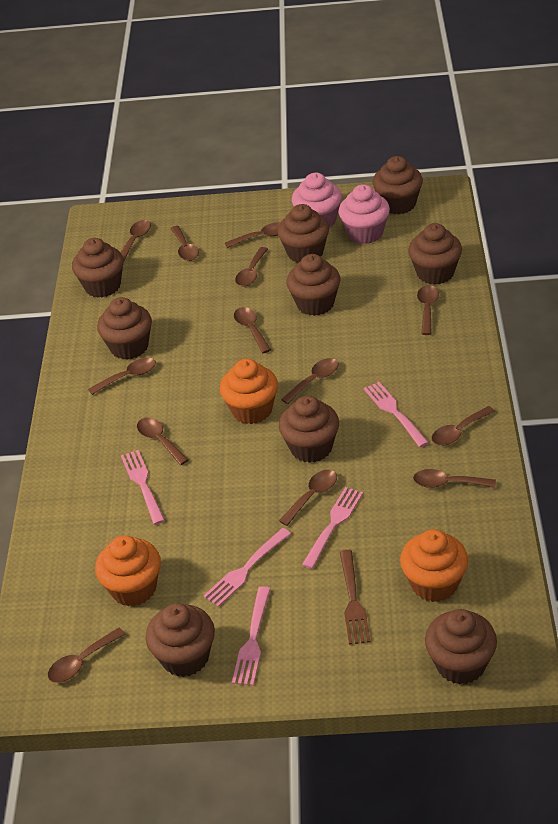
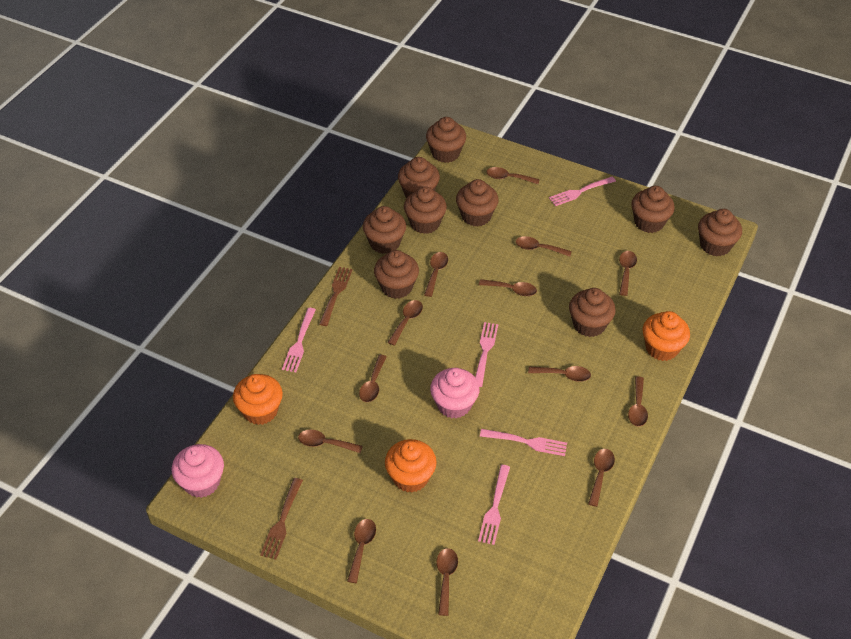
brown fork: 1 -> 2

